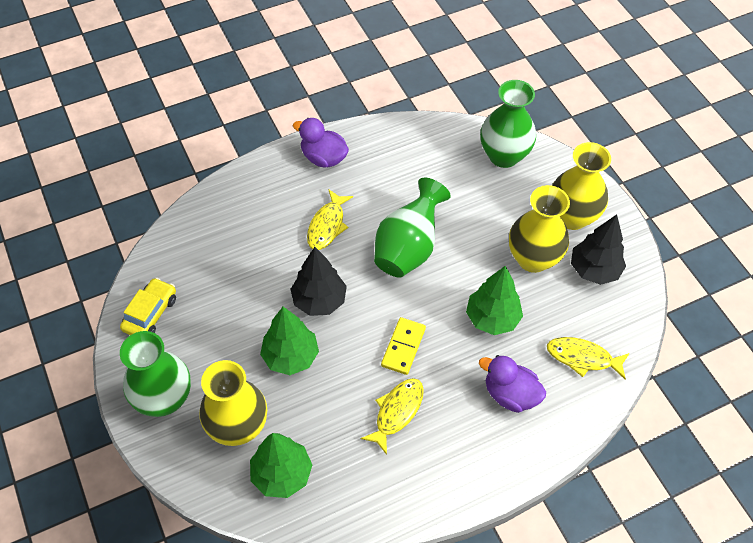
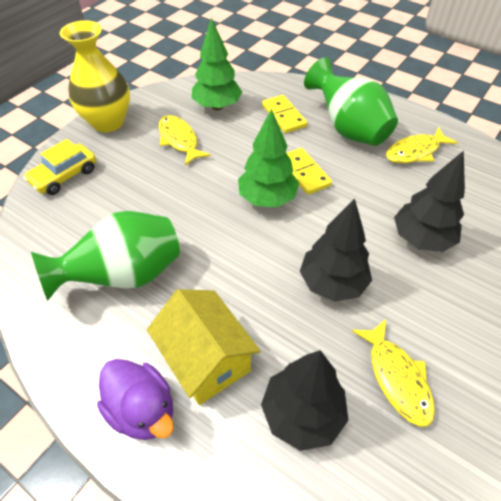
black tree: 2 -> 3
green tree: 3 -> 2
green vase: 3 -> 2
purple duck: 2 -> 1
yellow domino: 1 -> 2
yellow house: 0 -> 1
yellow vase: 3 -> 1

